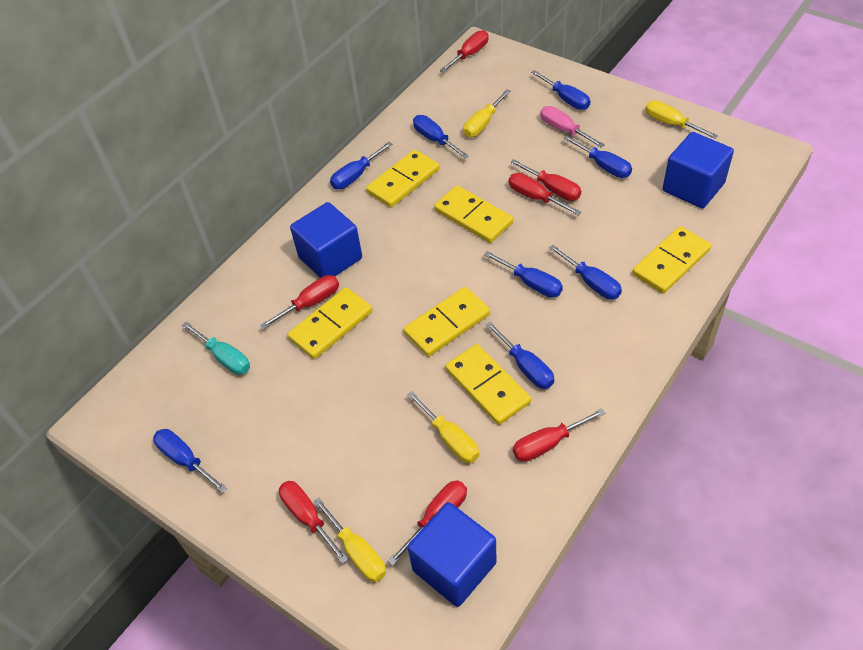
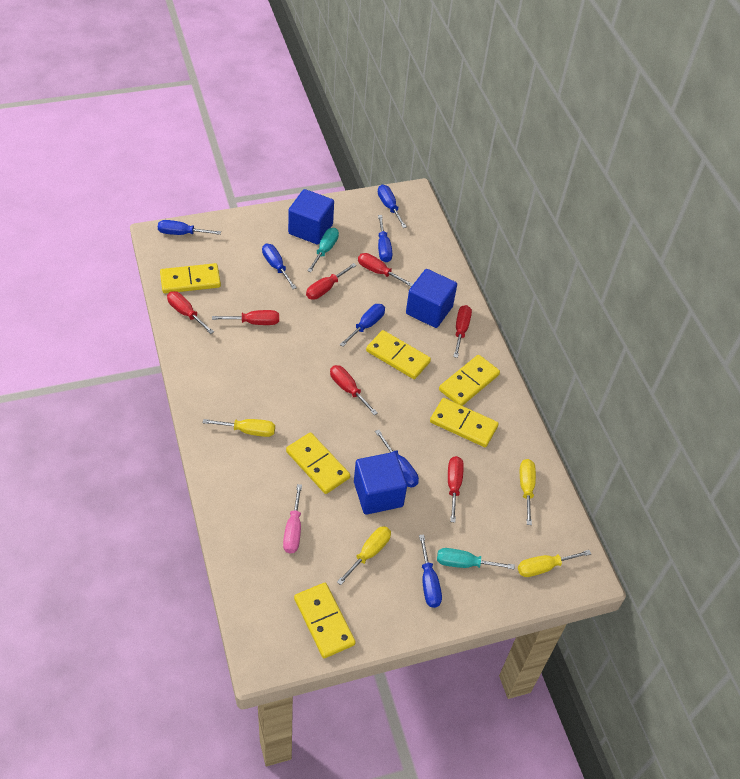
blue screwdriver: 8 -> 7
turquoise screwdriver: 1 -> 2

